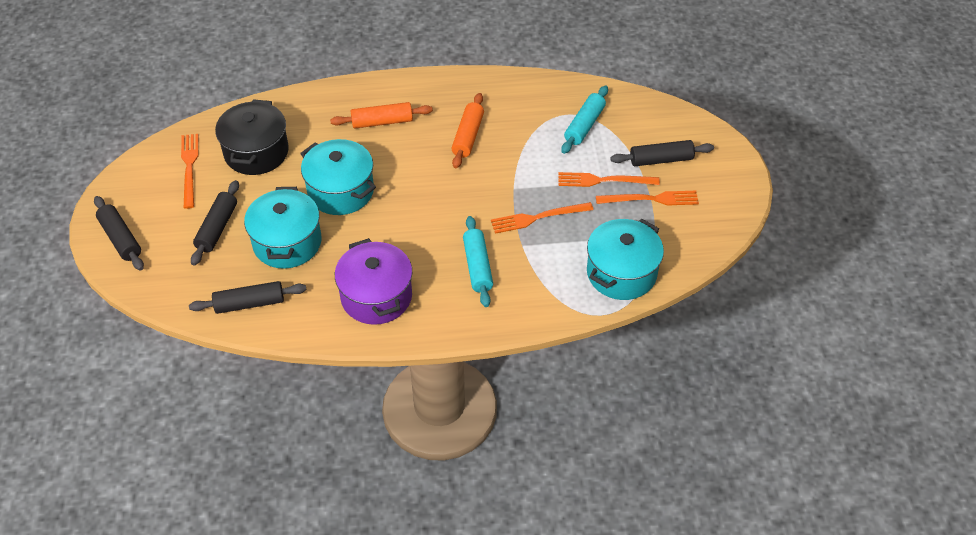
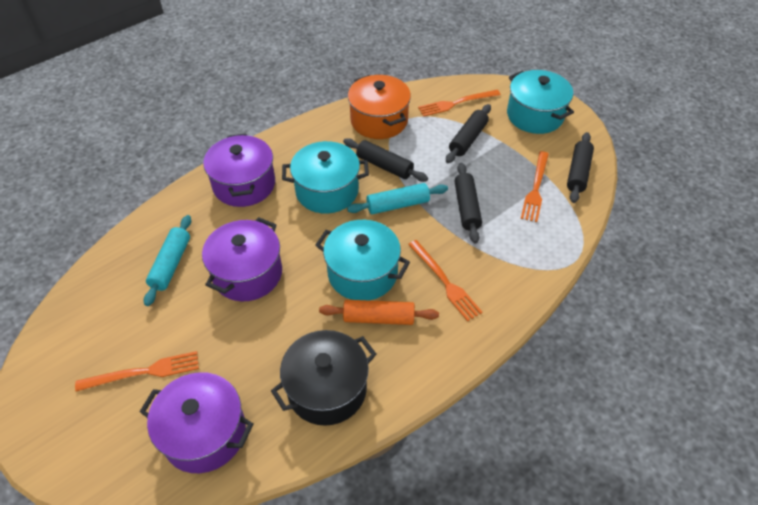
orange pot: 0 -> 1
orange rolling pin: 2 -> 1
purple pot: 1 -> 3

